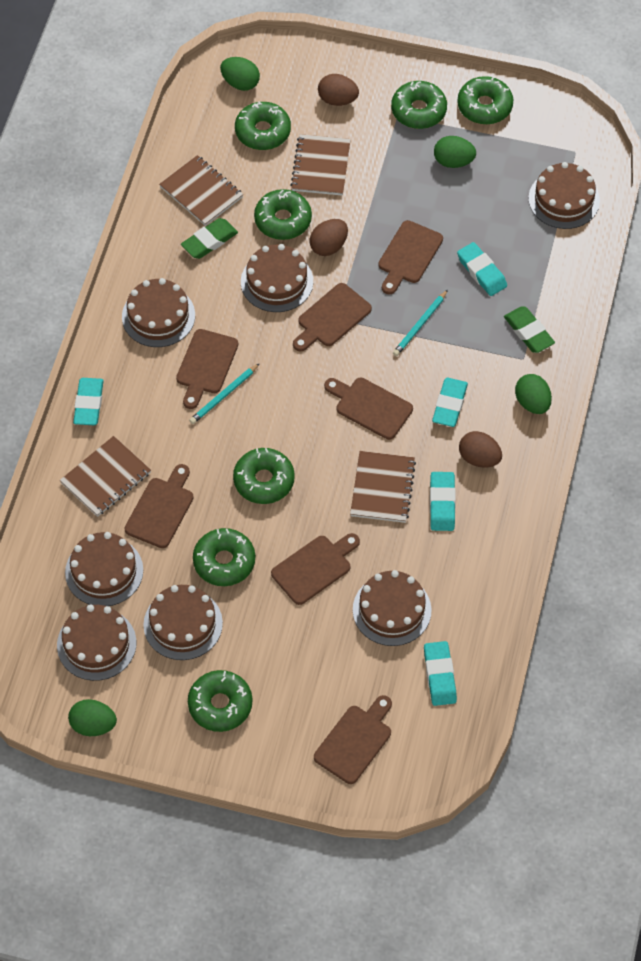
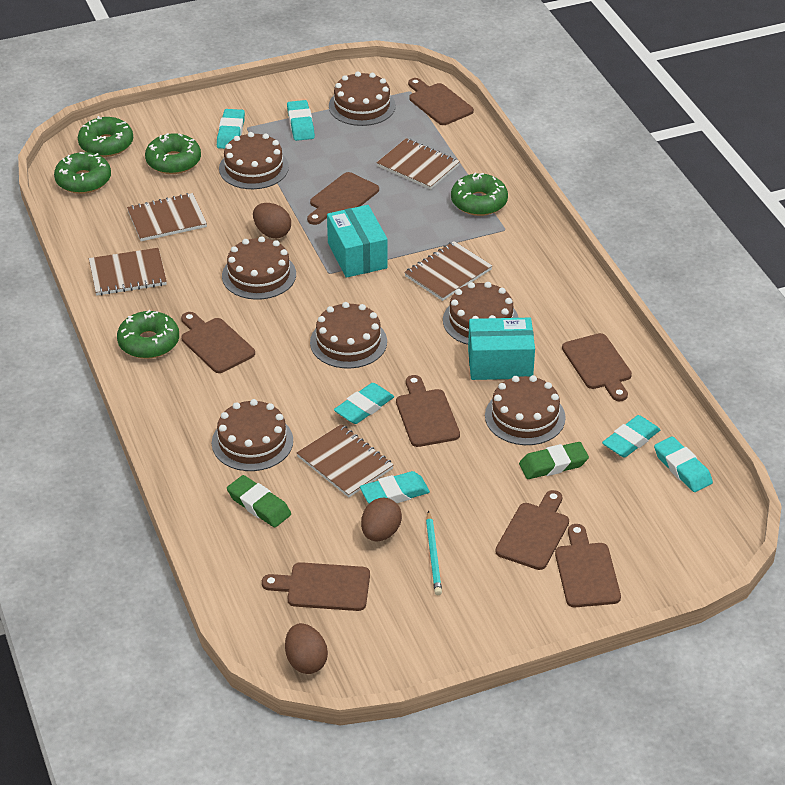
brown cutting board: 7 -> 8
brown notebook: 4 -> 5
green donut: 7 -> 5
green egg: 4 -> 0
turquoise box: 0 -> 2
turquoise eraser: 5 -> 6
turquoise pencil: 2 -> 1

